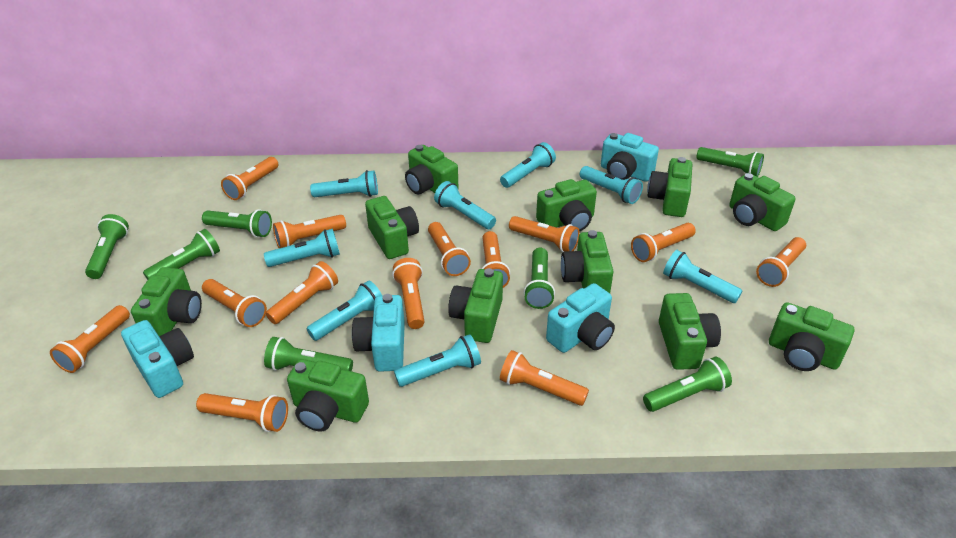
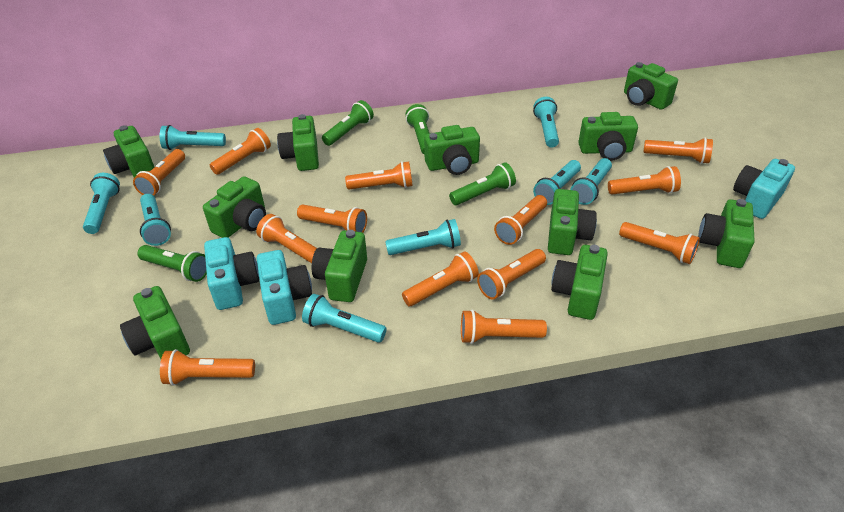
green flashlight: 7 -> 4
turquoise camera: 4 -> 3

